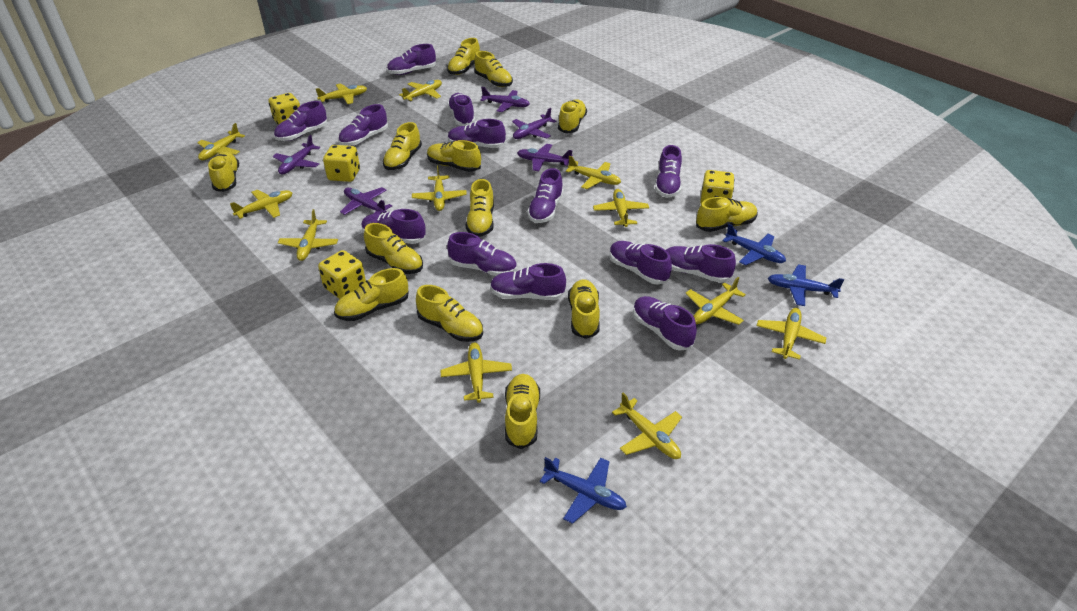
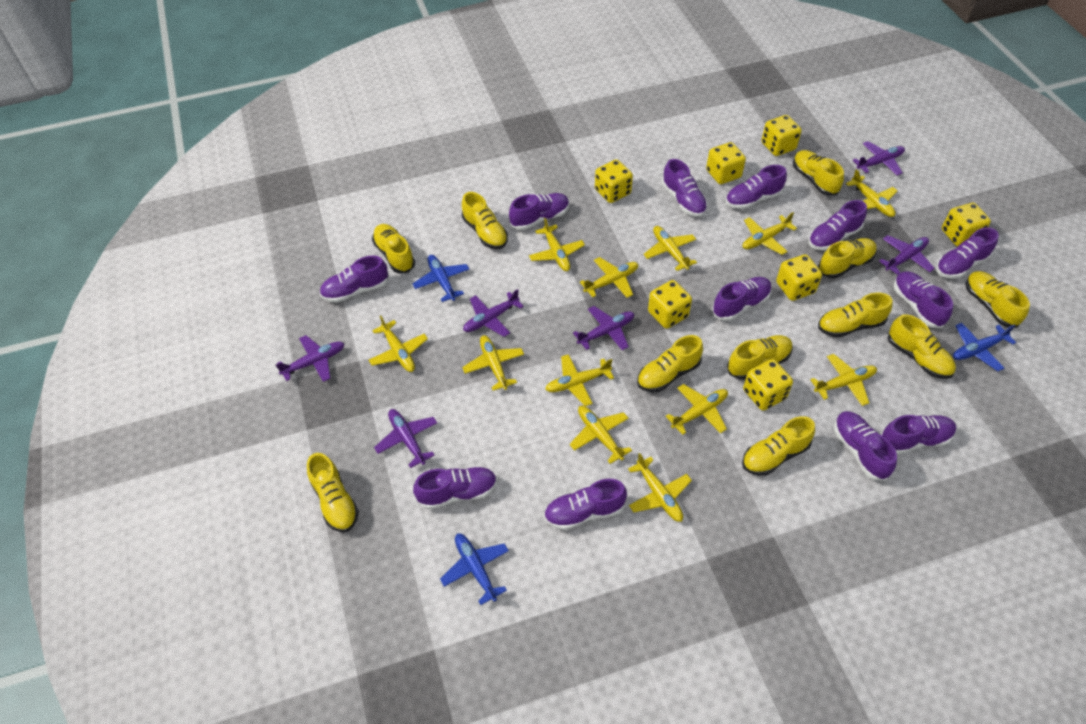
purple plane: 5 -> 6
purple shoe: 13 -> 12
yellow dice: 4 -> 7
yellow shoe: 13 -> 11

